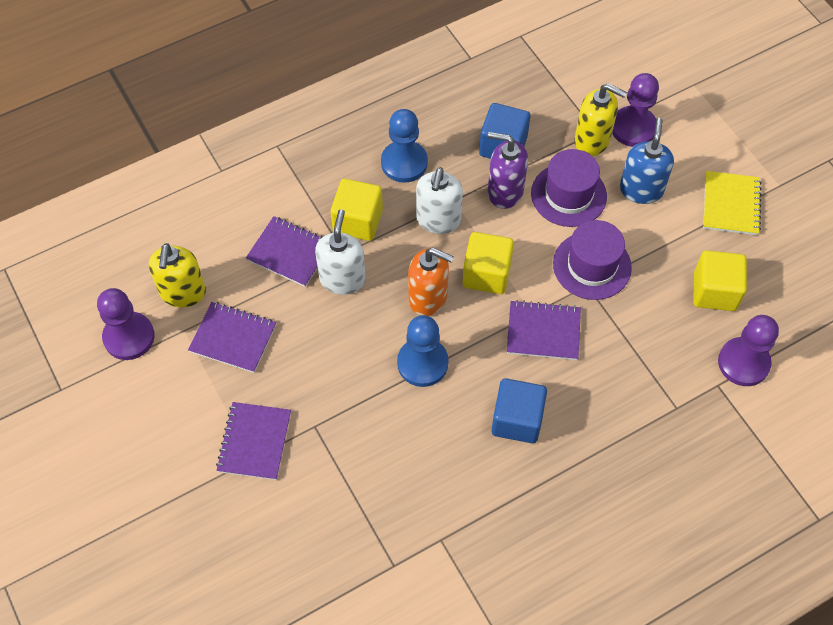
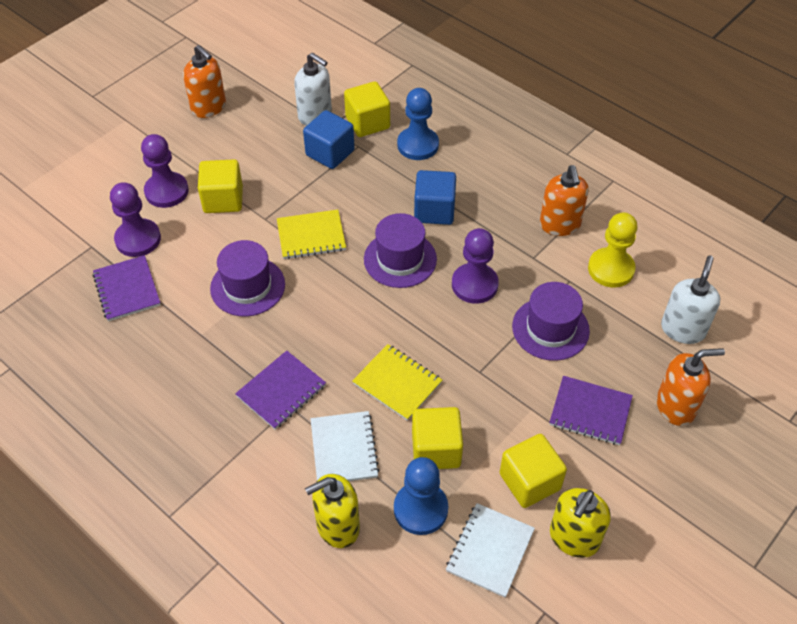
blue soap dispenser: 1 -> 0
orange soap dispenser: 1 -> 3
purple hat: 2 -> 3
purple notebook: 4 -> 3
purple soap dispenser: 1 -> 0
white notebook: 0 -> 2
yellow cube: 3 -> 4
yellow notebook: 1 -> 2
yellow pawn: 0 -> 1

